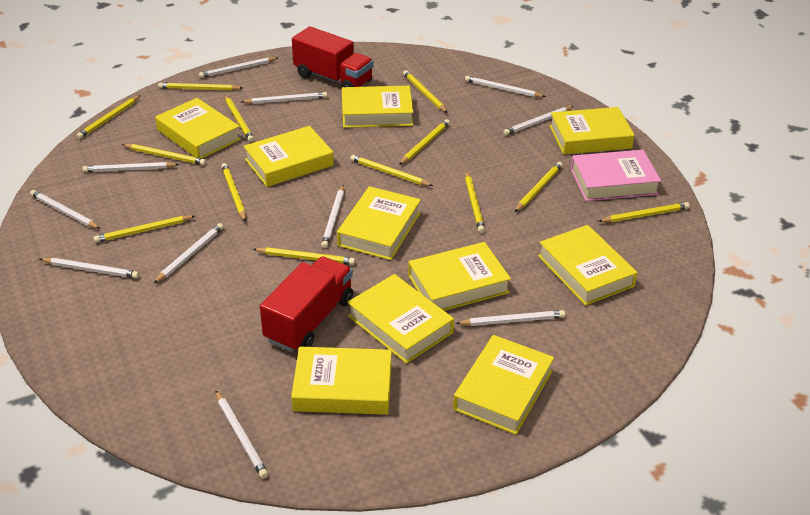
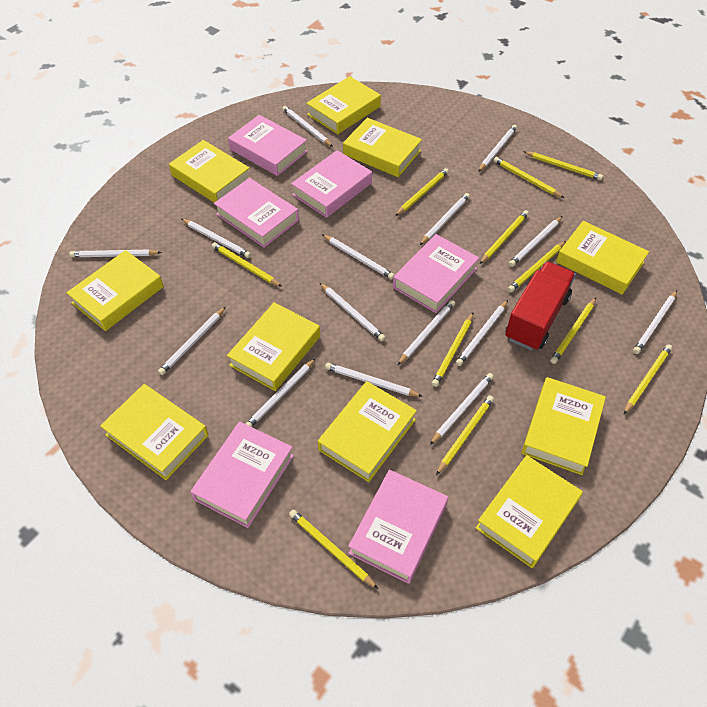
pink book: 1 -> 6
red truck: 2 -> 1
white pencil: 11 -> 15
yellow pencil: 13 -> 11

